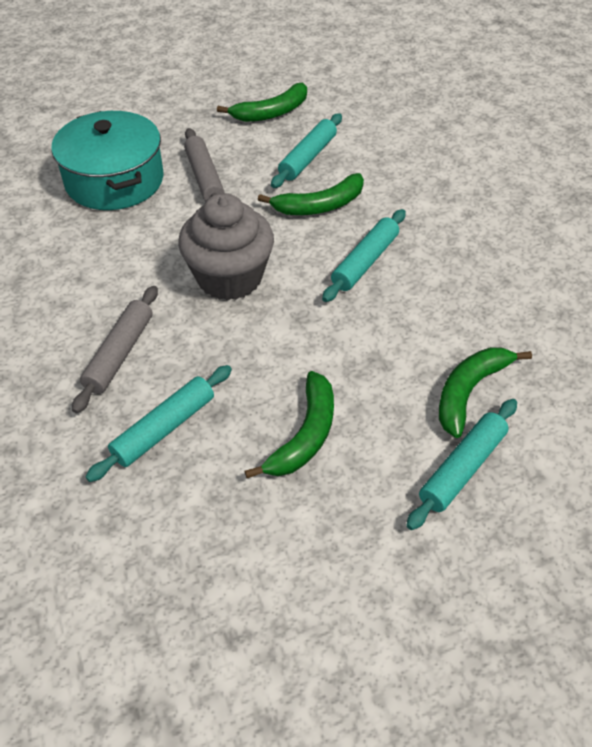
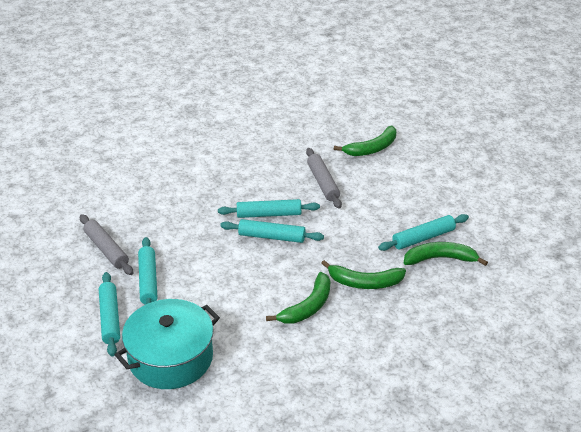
grey cupcake: 1 -> 0
turquoise rolling pin: 4 -> 5

